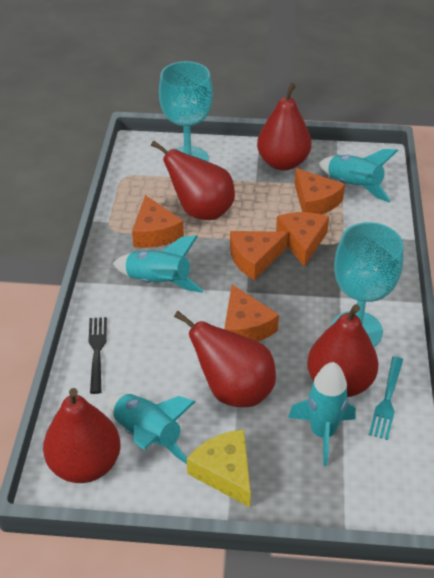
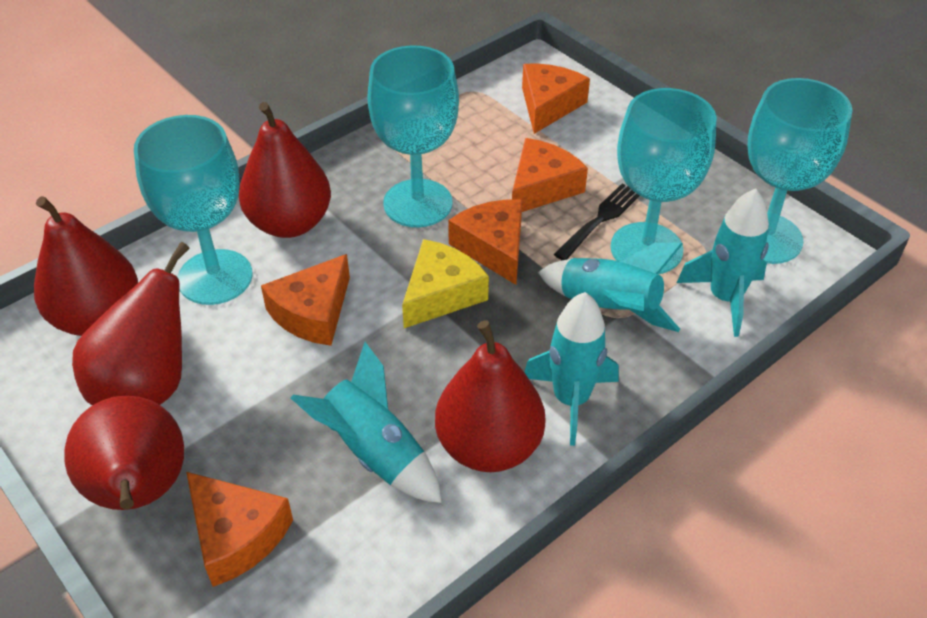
turquoise fork: 1 -> 0
turquoise goblet: 2 -> 4

